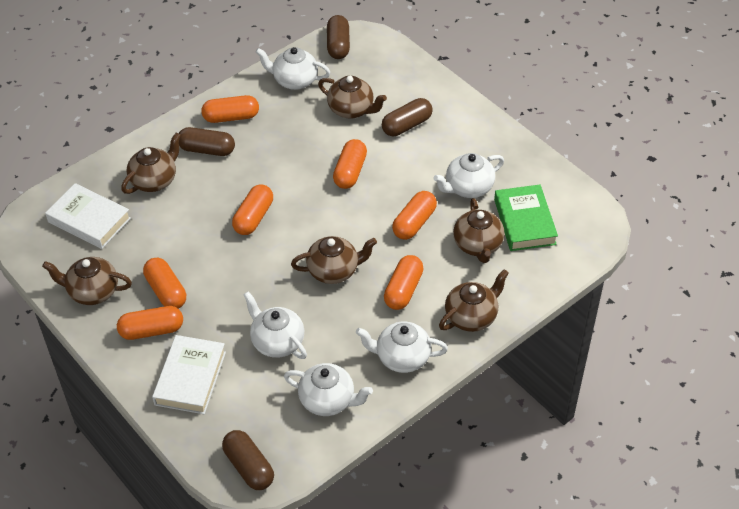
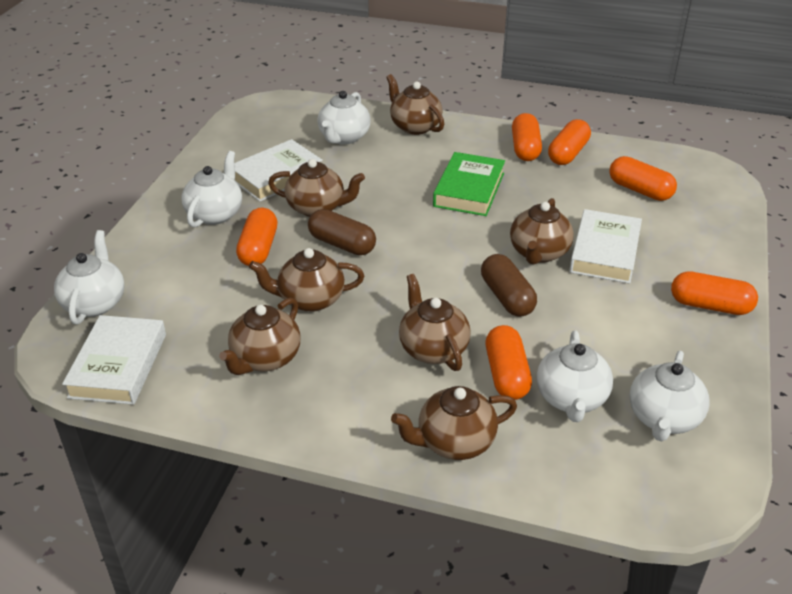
brown capsule: 4 -> 2
brown teapot: 6 -> 7
orange capsule: 7 -> 6
white book: 2 -> 3

